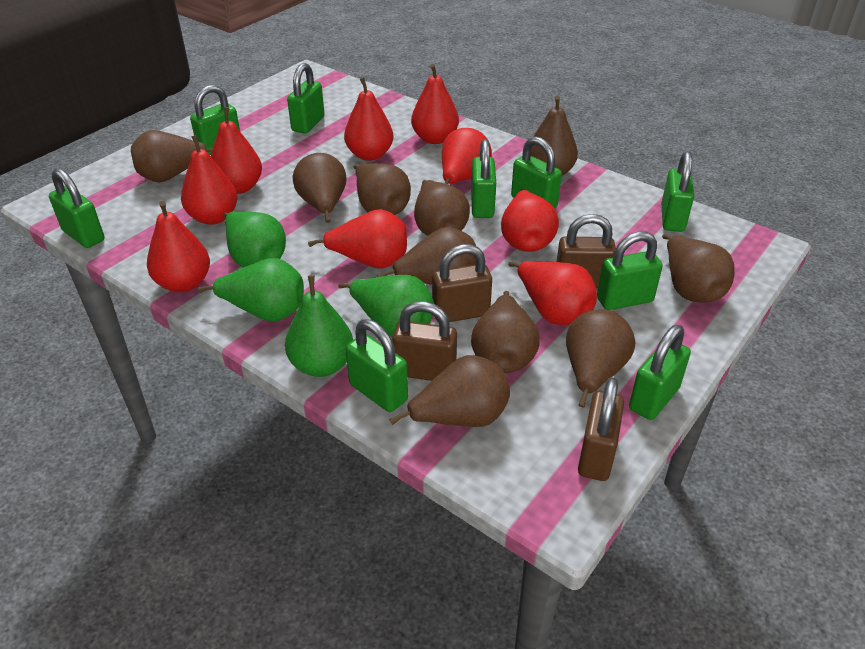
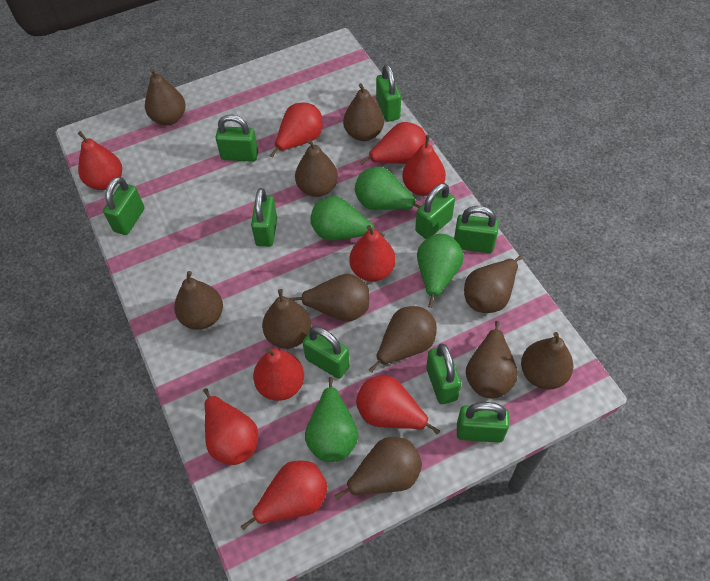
brown padlock: 4 -> 0
brown pear: 10 -> 11

